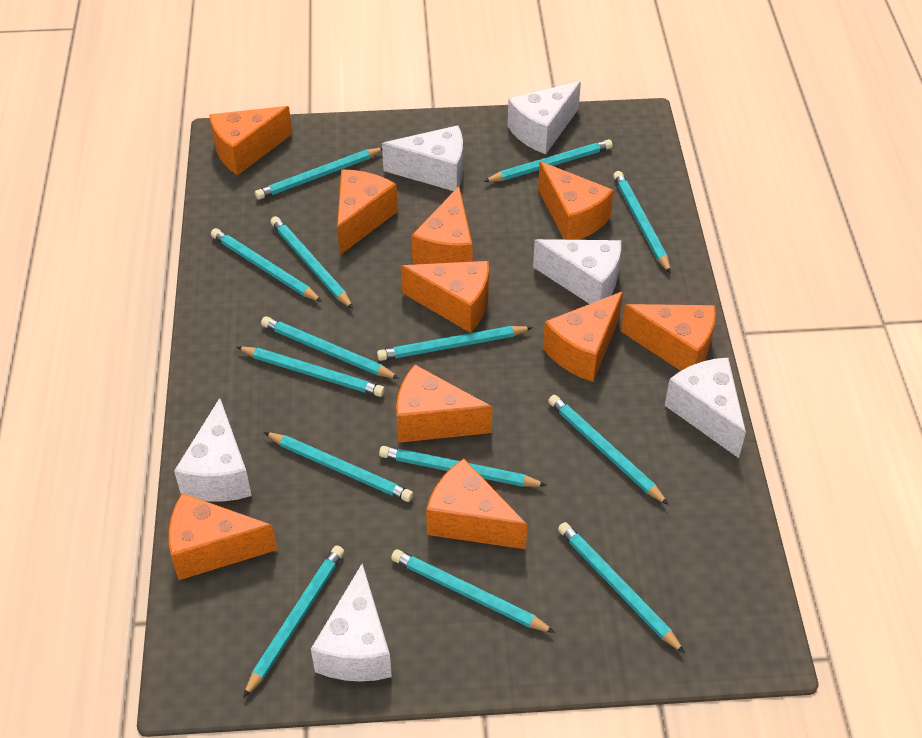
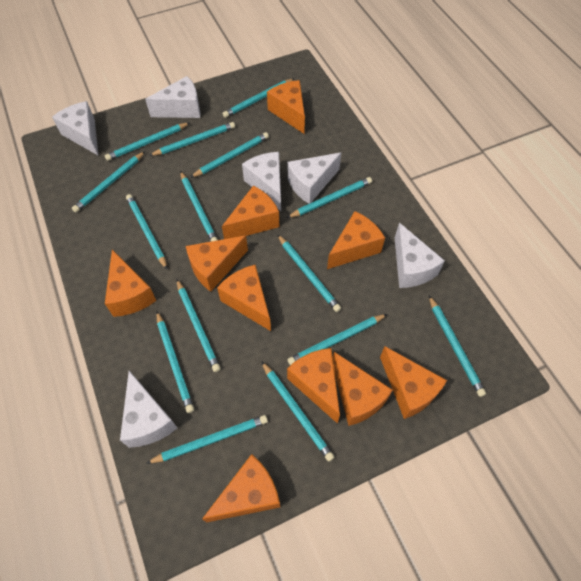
turquoise pencil: 14 -> 15

